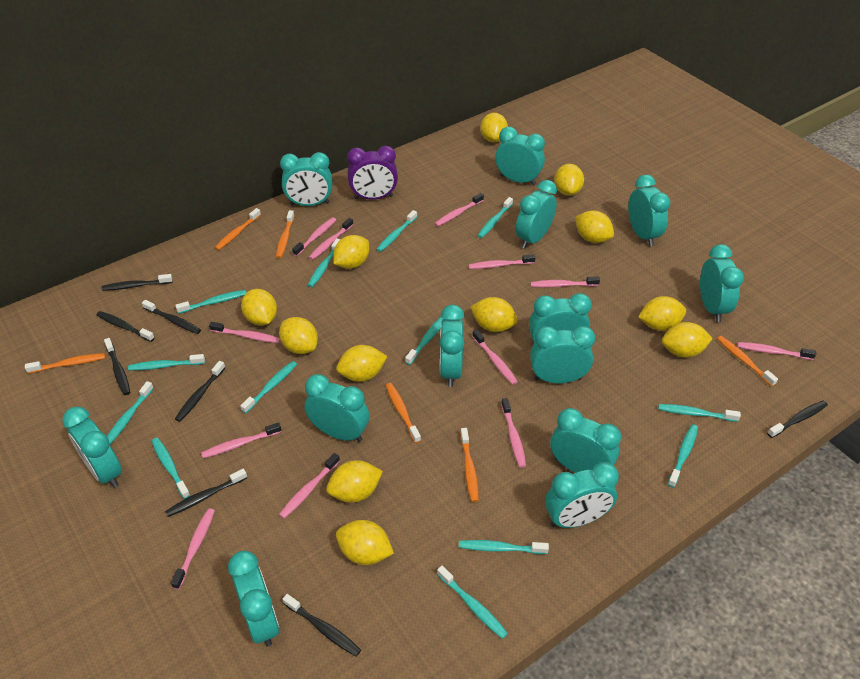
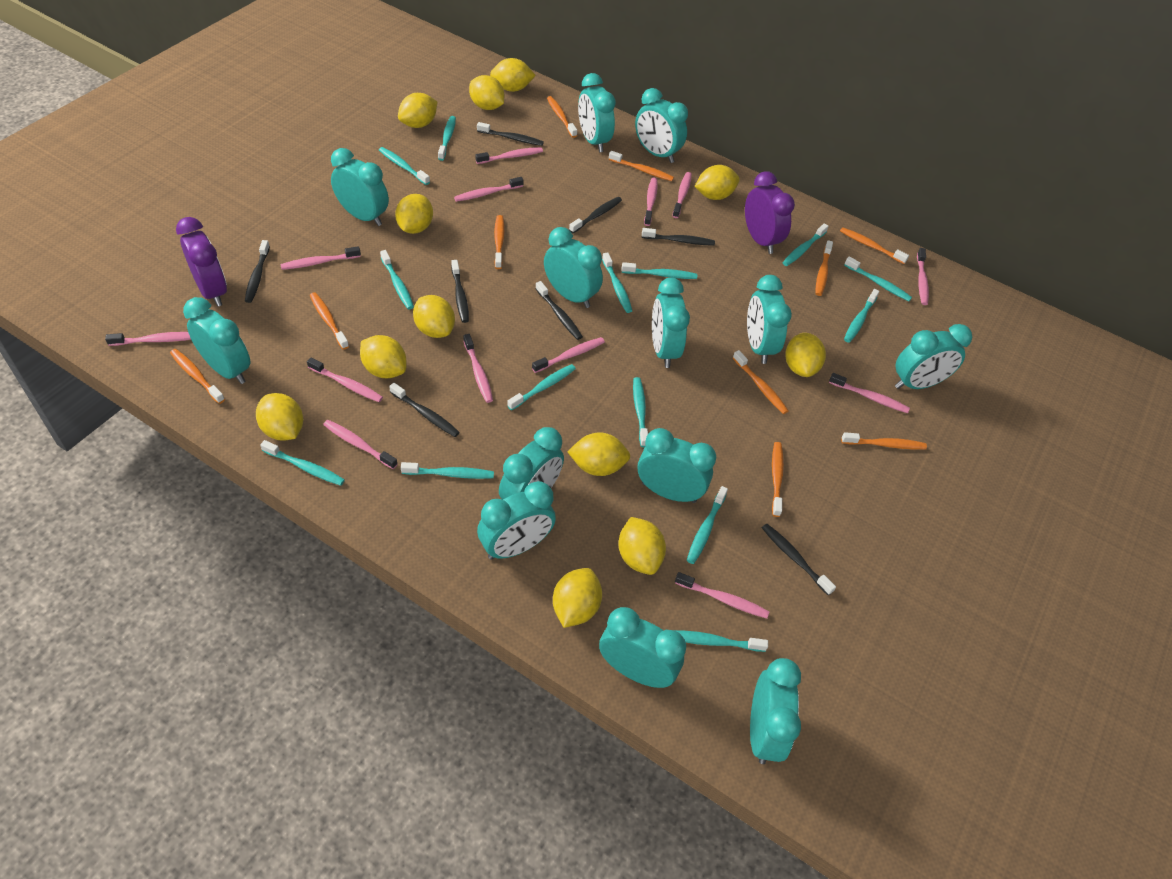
orange toothbrush: 6 -> 10
pink toothbrush: 12 -> 13
purple clock: 1 -> 2
turquoise toothbrush: 13 -> 14

